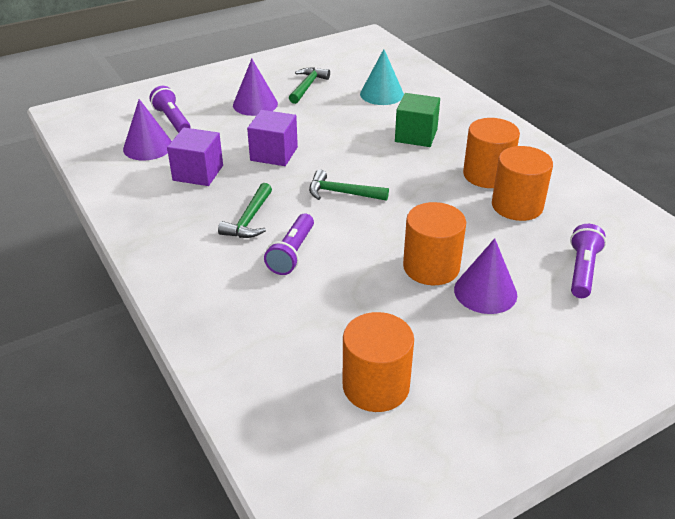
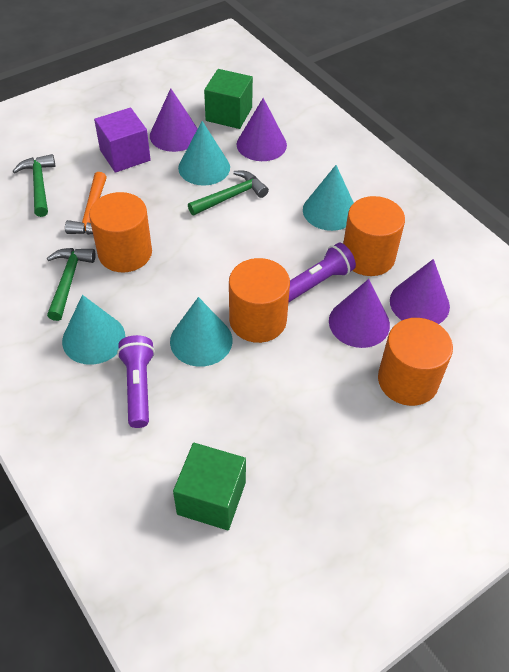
green cube: 1 -> 2
orange hammer: 0 -> 1
purple cone: 3 -> 4
purple cube: 2 -> 1
purple flashlight: 3 -> 2
turquoise cone: 1 -> 4

